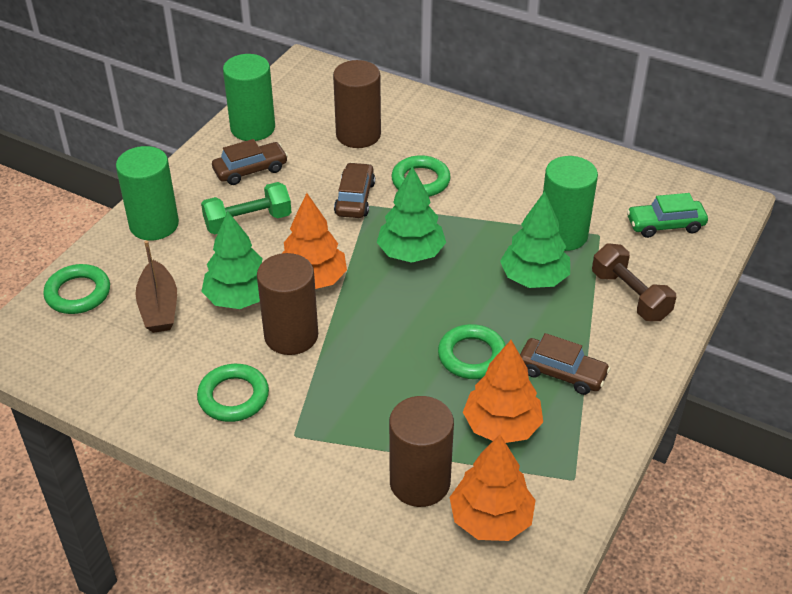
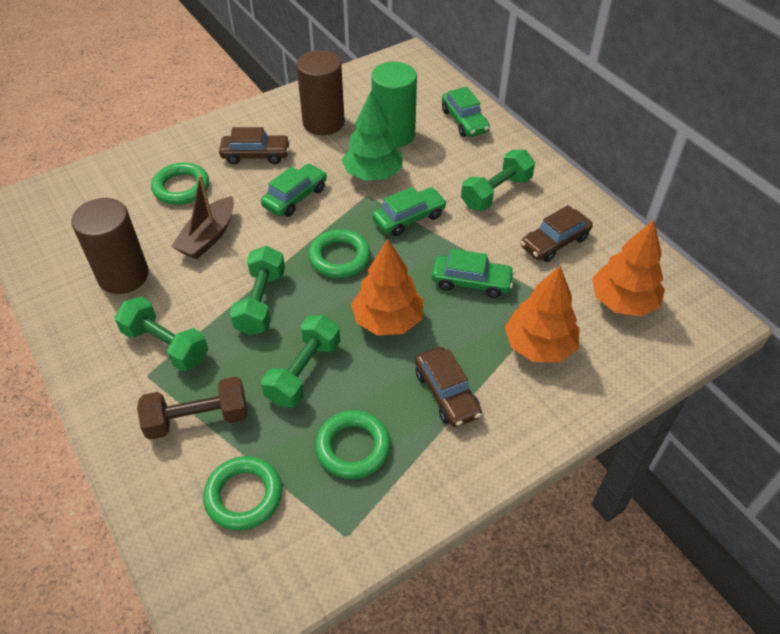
brown cylinder: 3 -> 2
green car: 1 -> 4
green cylinder: 3 -> 1
green dumbbell: 1 -> 4
green tree: 3 -> 1

